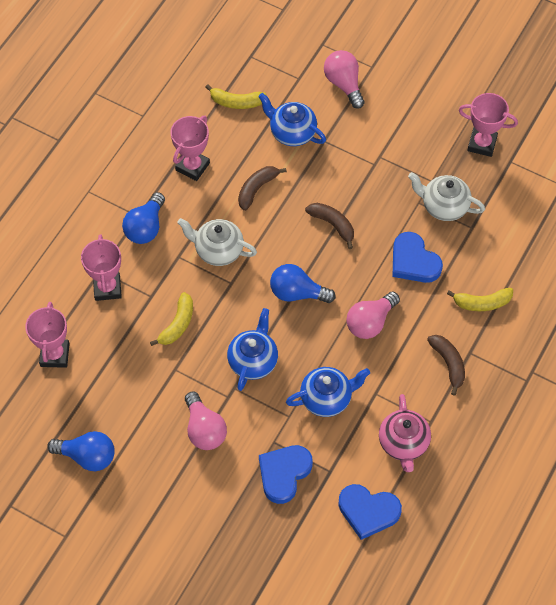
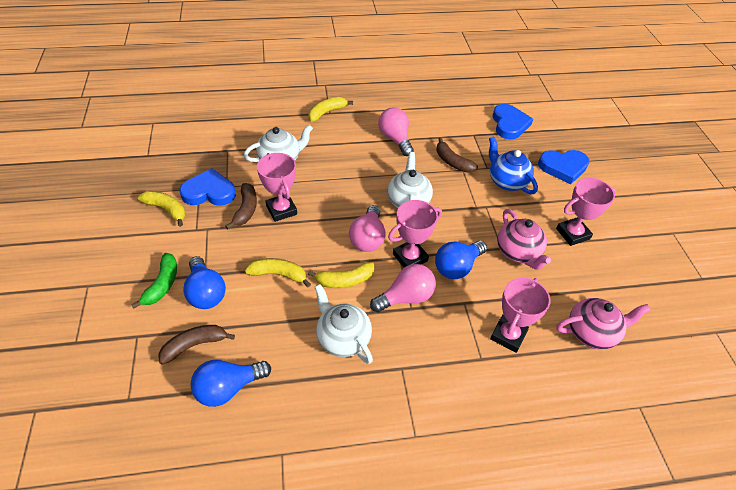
blue teapot: 3 -> 1
green banana: 0 -> 1
pink teapot: 1 -> 2
white teapot: 2 -> 3
yellow banana: 3 -> 4

